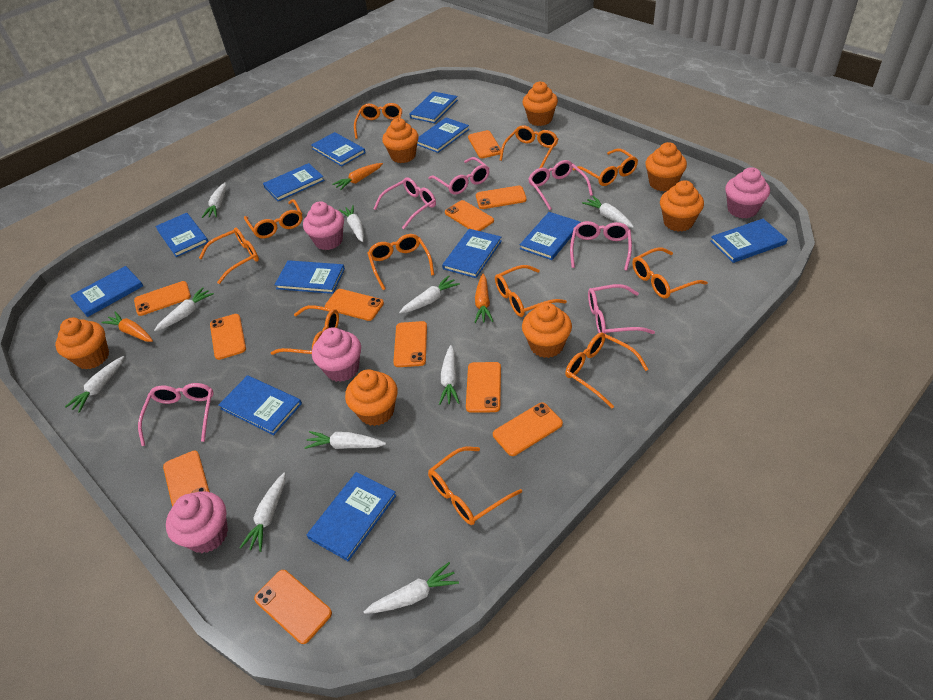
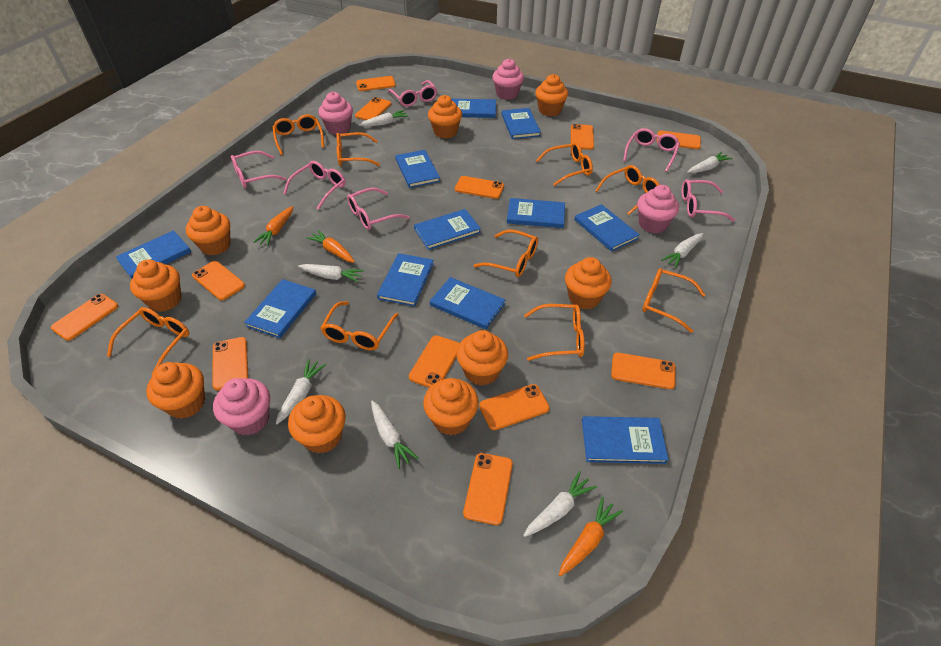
blue book: 12 -> 11
orange cupcake: 7 -> 9
orange glasses: 11 -> 9
orange phone: 11 -> 12
white carrot: 10 -> 7

